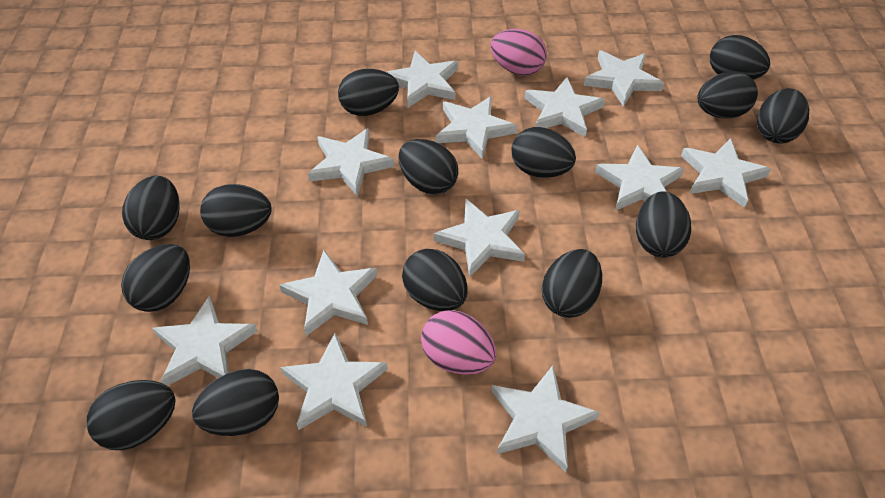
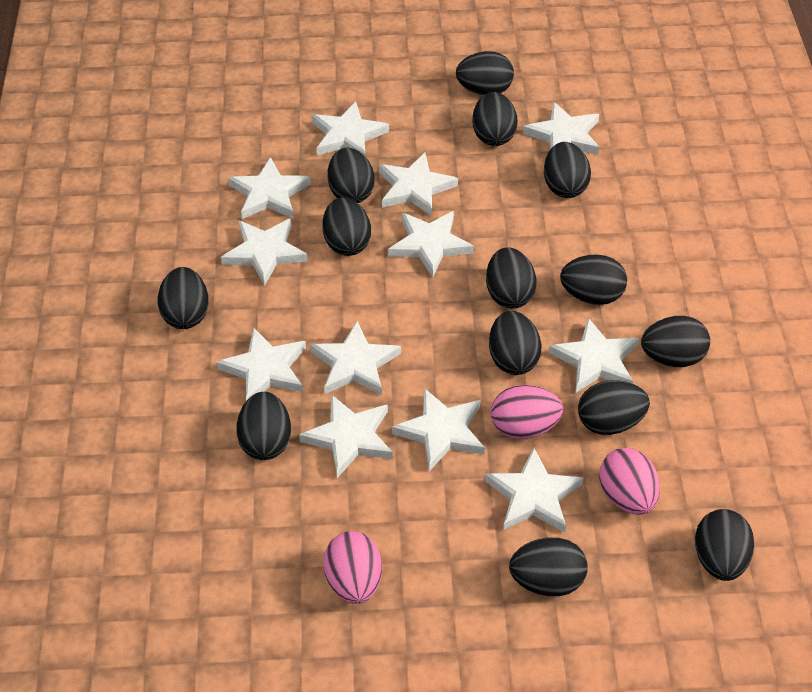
pink egg: 2 -> 3

